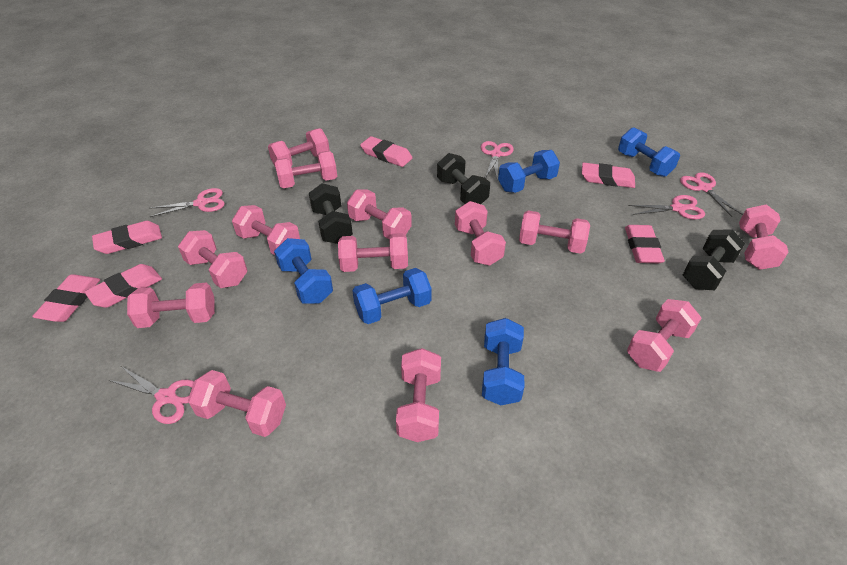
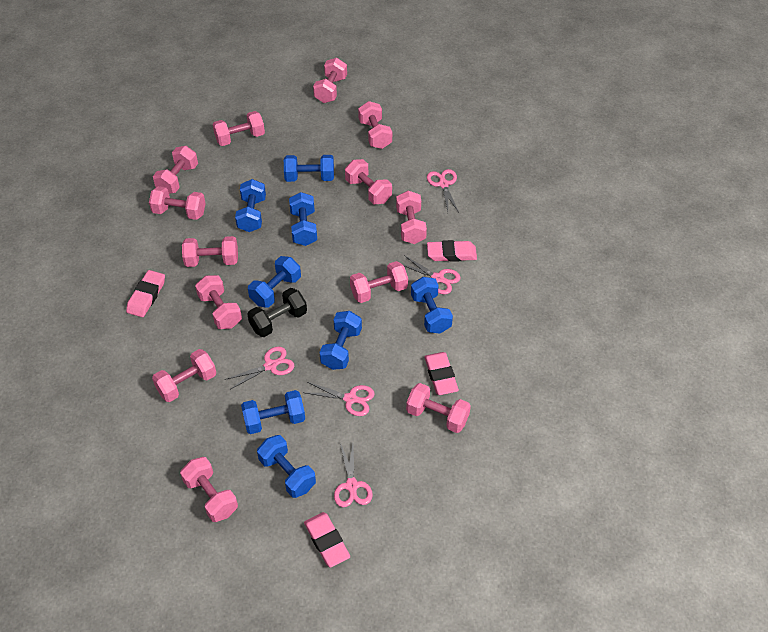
black dumbbell: 3 -> 1
blue dumbbell: 5 -> 8
pink eraser: 6 -> 4

